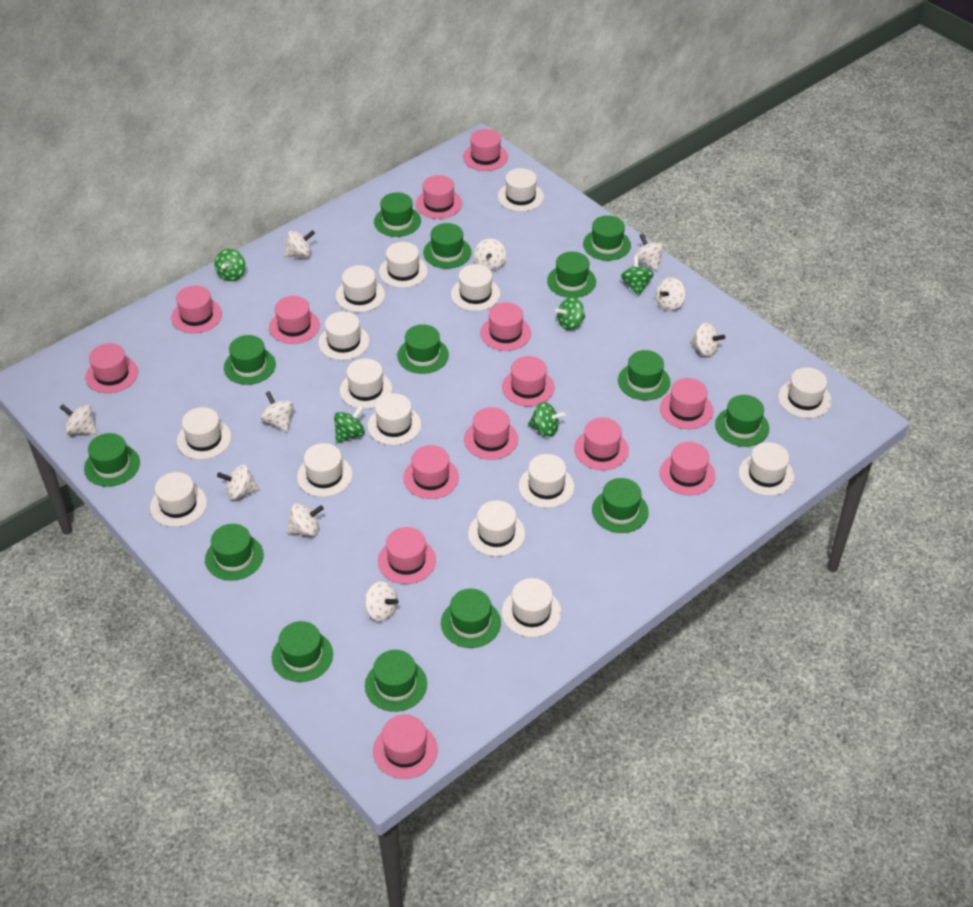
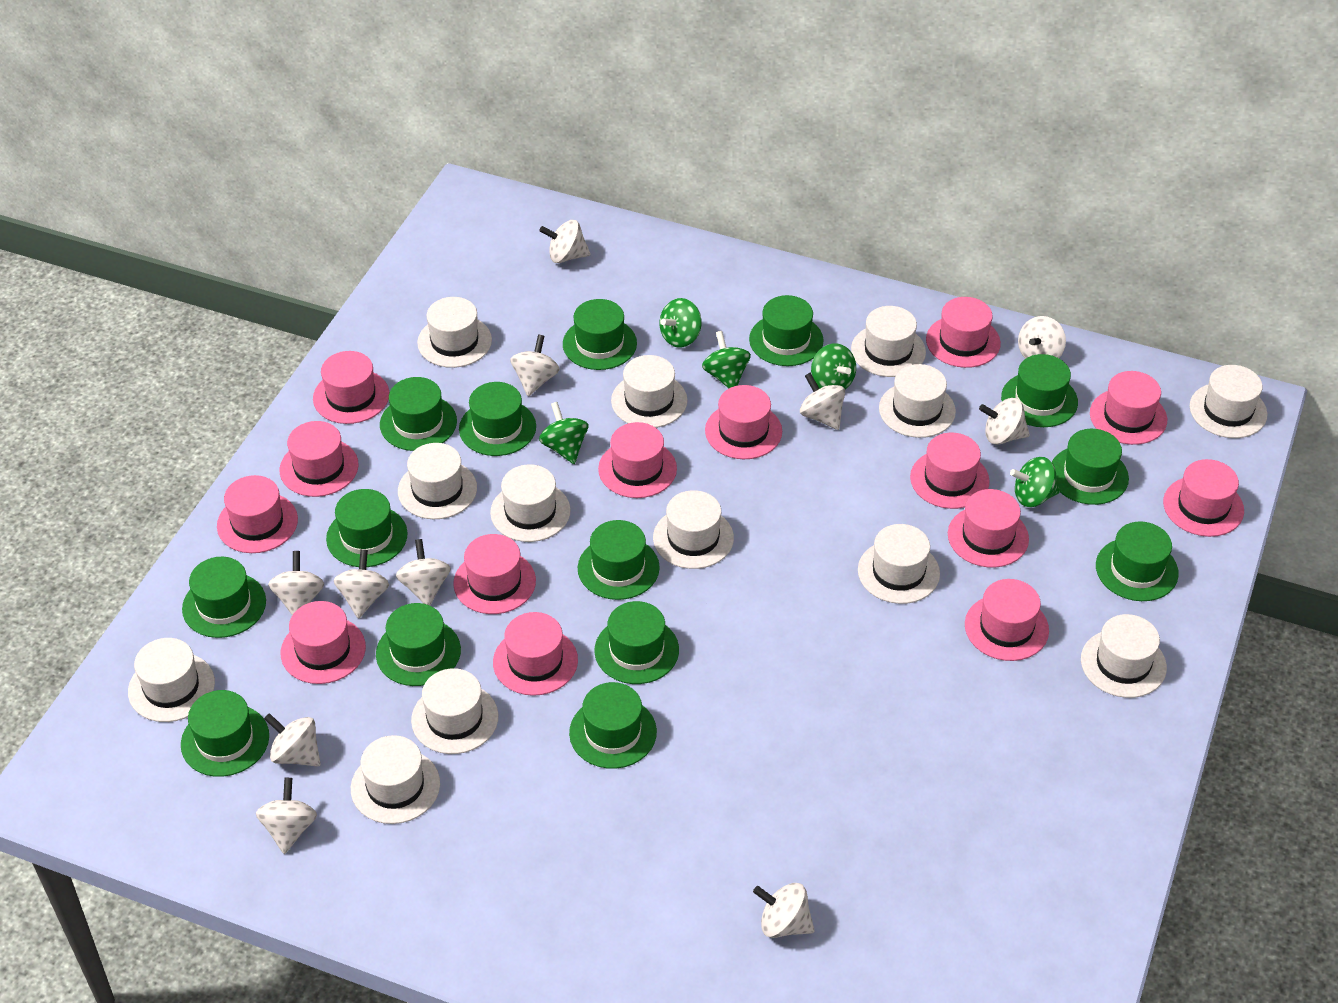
white hat: 15 -> 13
white spinning top: 10 -> 11

